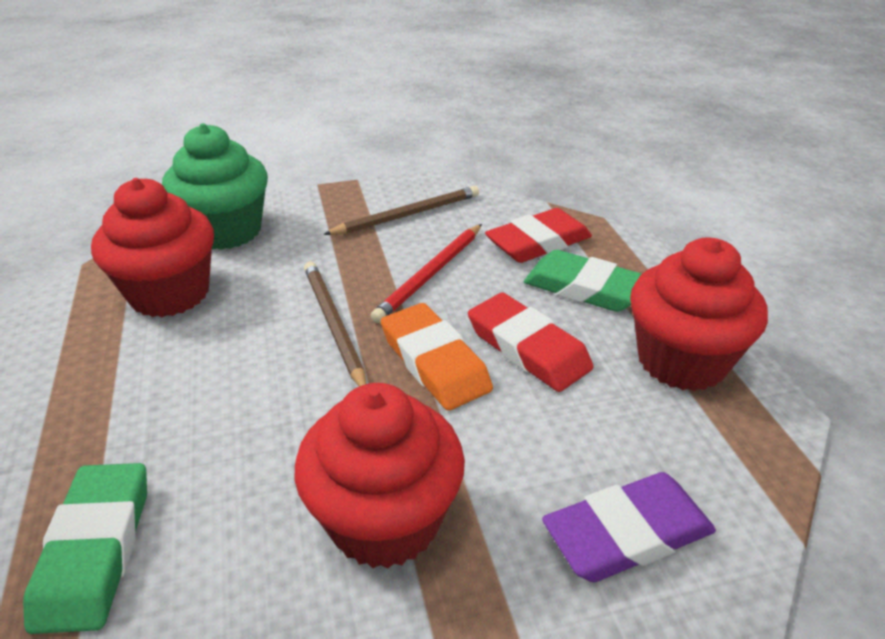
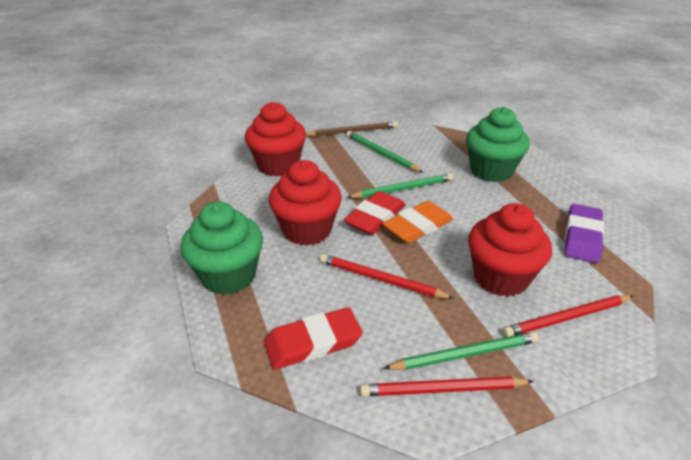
brown pencil: 2 -> 1
green cupcake: 1 -> 2
green eraser: 2 -> 0
green pencil: 0 -> 3
red pencil: 1 -> 3

